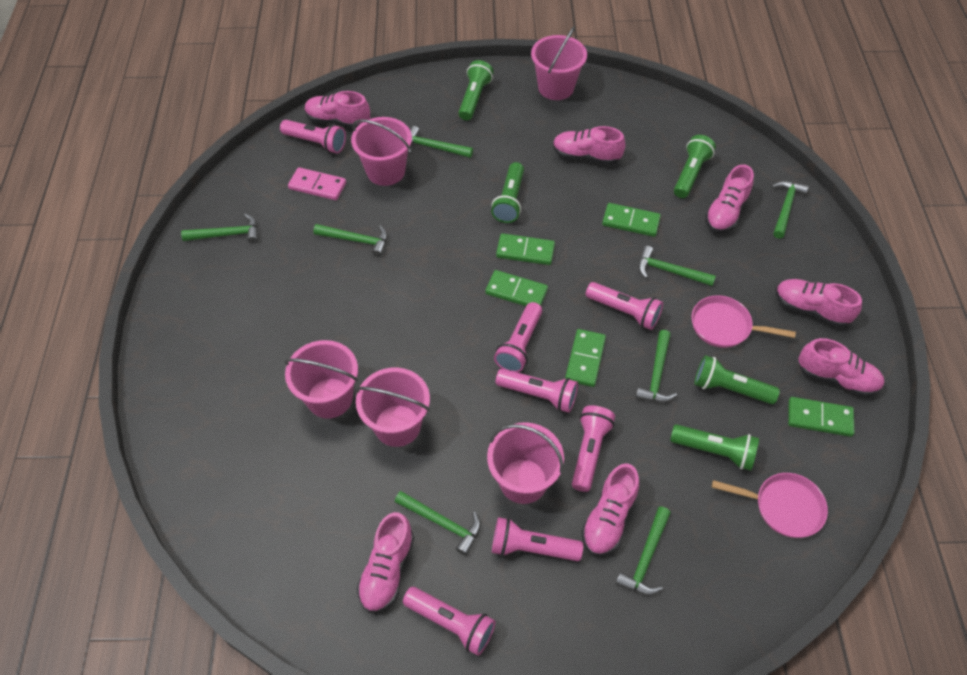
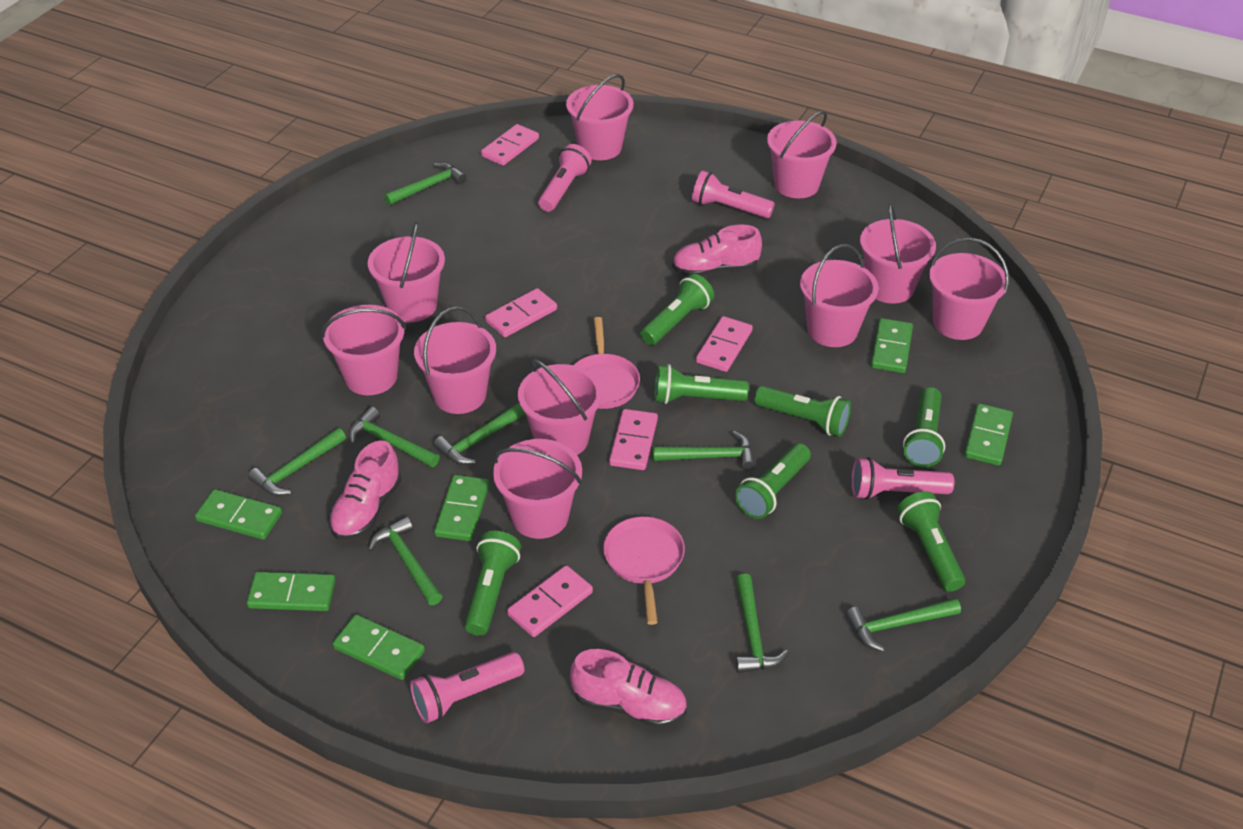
green domino: 5 -> 6
green flashlight: 5 -> 7
pink bucket: 5 -> 10
pink domino: 1 -> 5
pink flashlight: 7 -> 4
pink shoe: 7 -> 3

